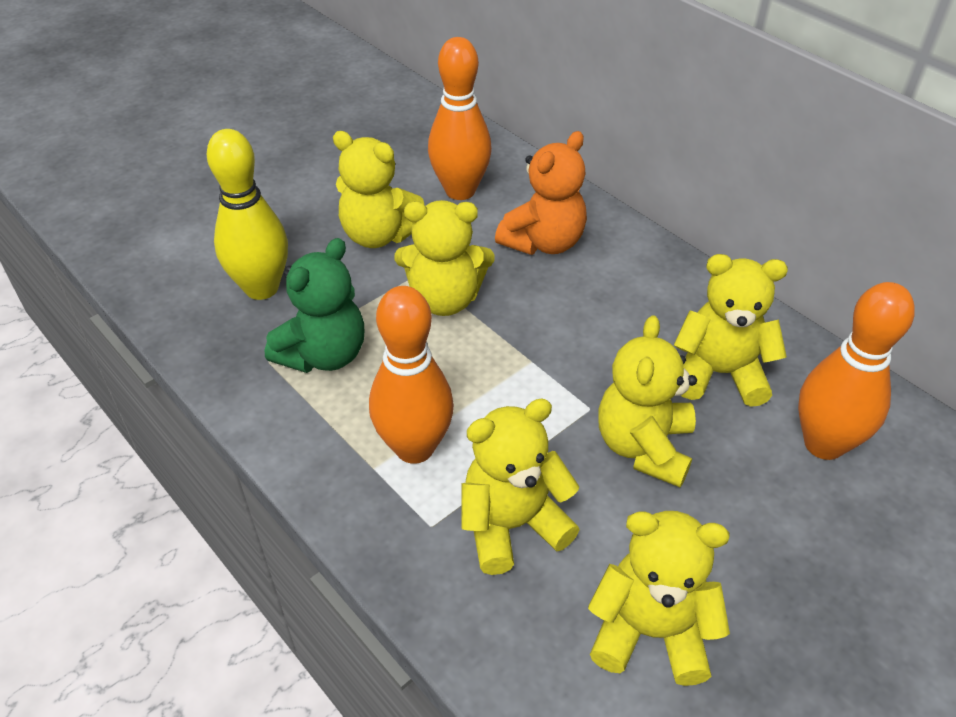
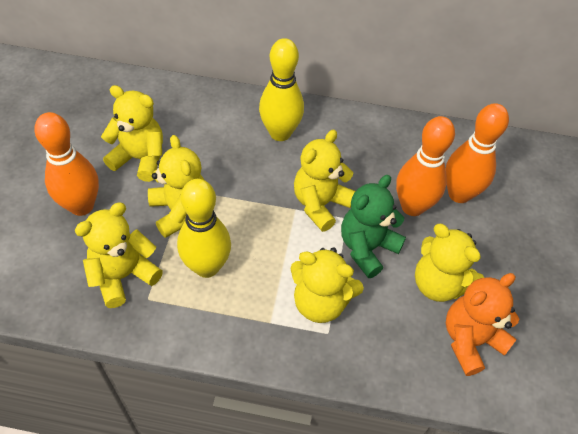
yellow bowling pin: 1 -> 2

